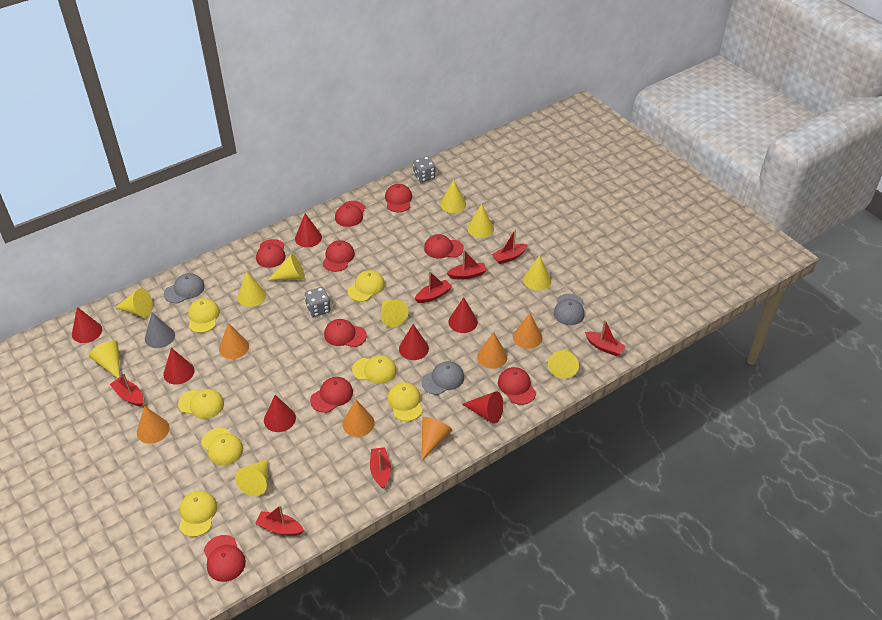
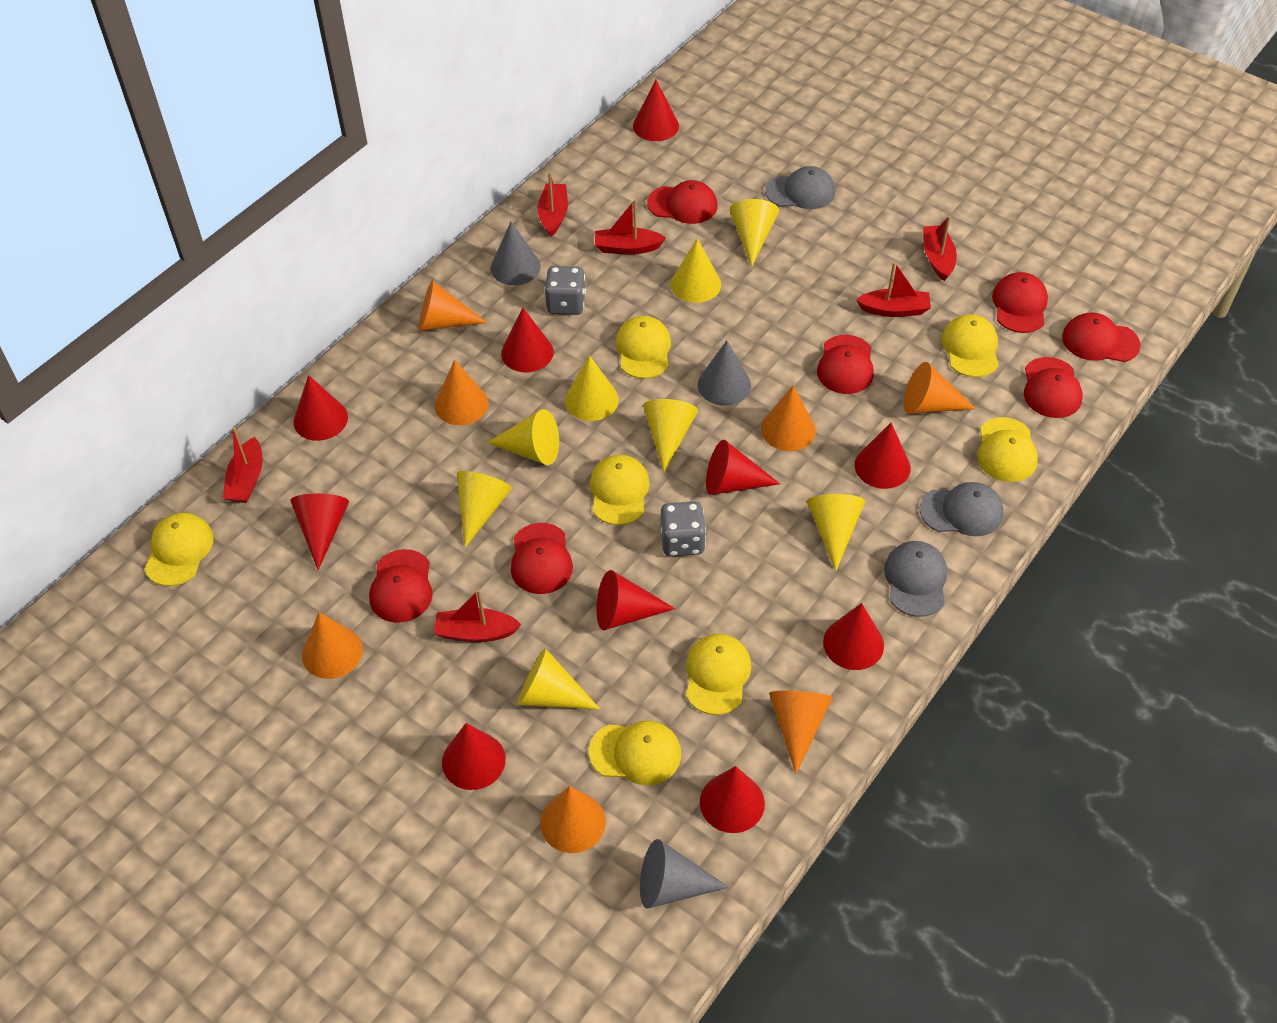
grey cone: 1 -> 3
orange cone: 6 -> 7
red boat: 7 -> 6
red cap: 9 -> 7
red cone: 7 -> 10
yellow cone: 10 -> 8

